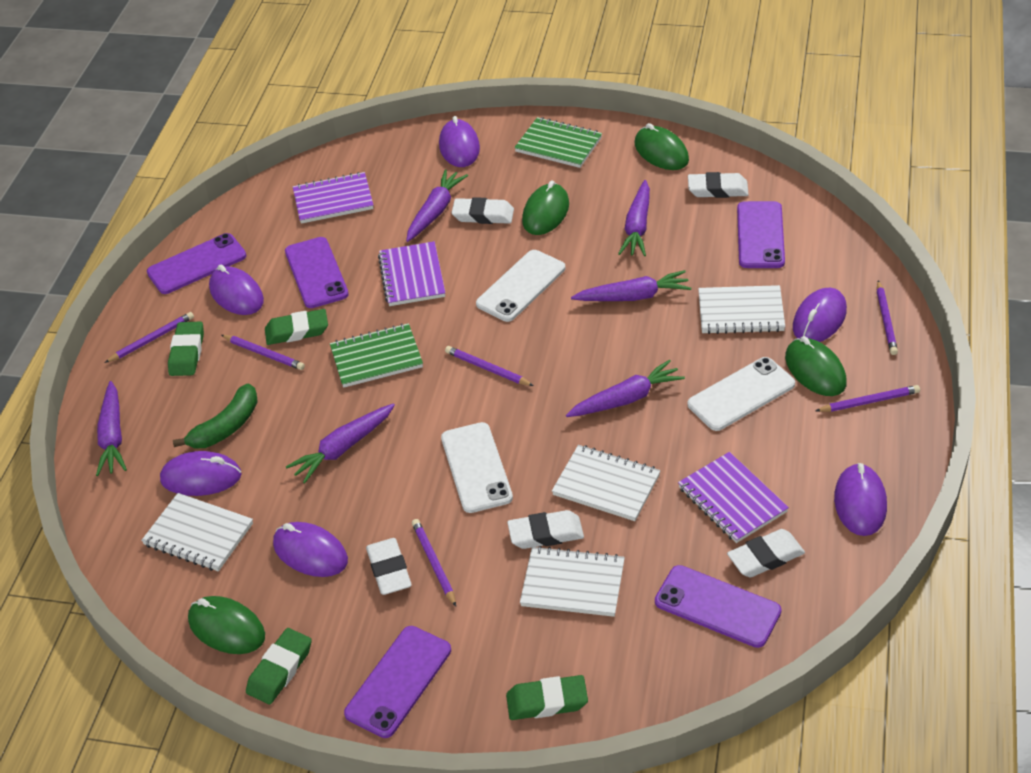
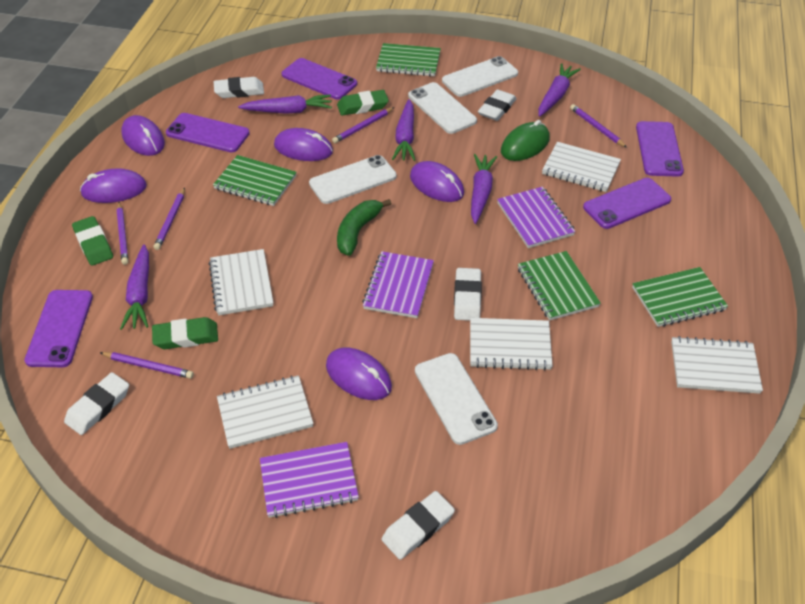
green eraser: 4 -> 3
green mouse: 4 -> 1
green notebook: 2 -> 4
purple carrot: 6 -> 5
purple mouse: 6 -> 5
purple pencil: 6 -> 5
white notebook: 4 -> 5
white phone: 3 -> 4

